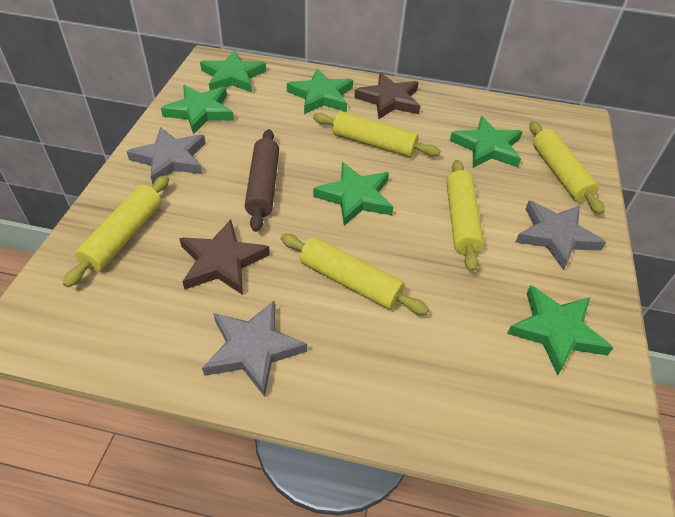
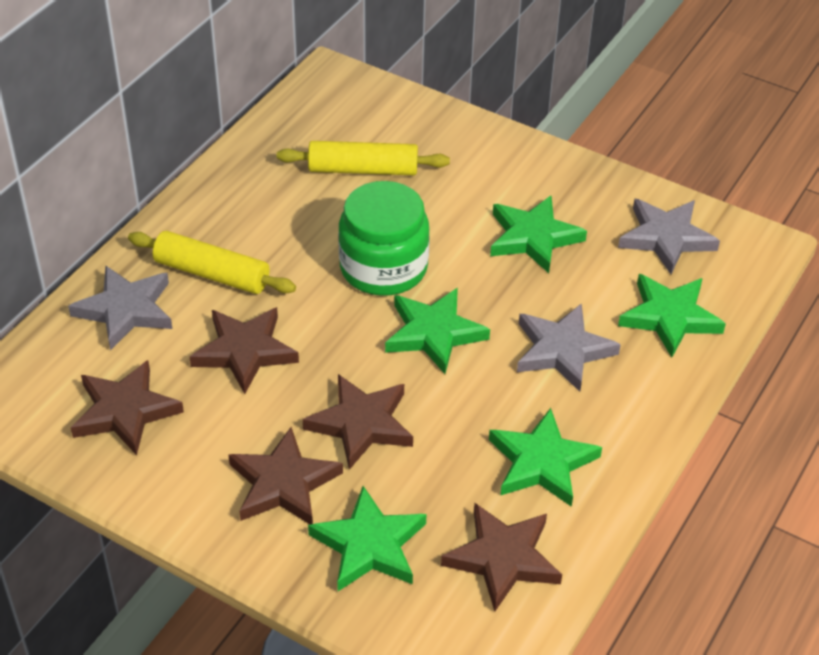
brown rolling pin: 1 -> 0
brown star: 2 -> 5
green jar: 0 -> 1
green star: 6 -> 5
yellow rolling pin: 5 -> 2

